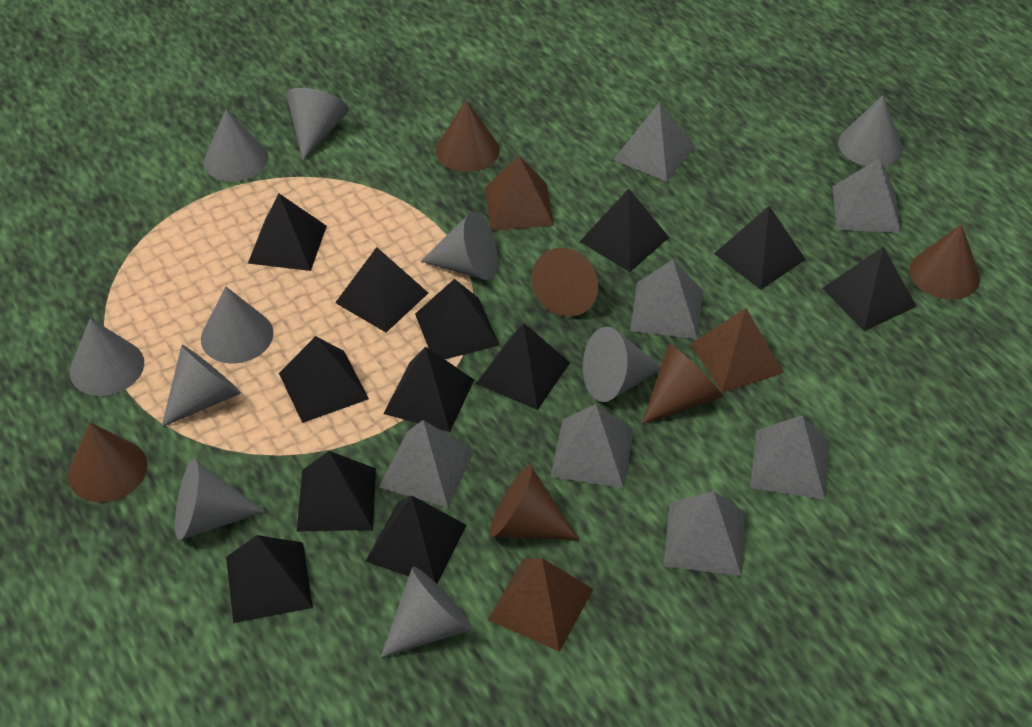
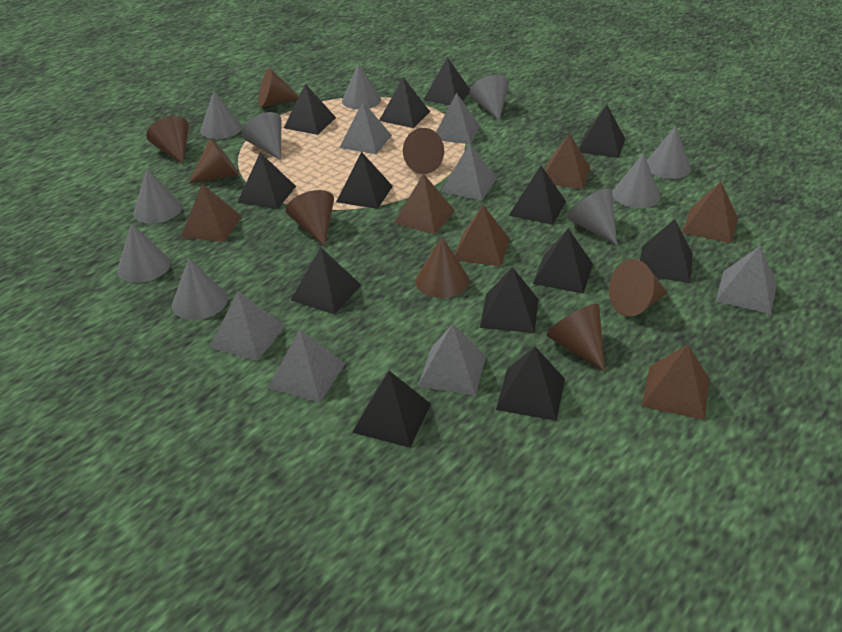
black pyramid: 12 -> 13
brown cone: 6 -> 8
brown pyramid: 3 -> 6

